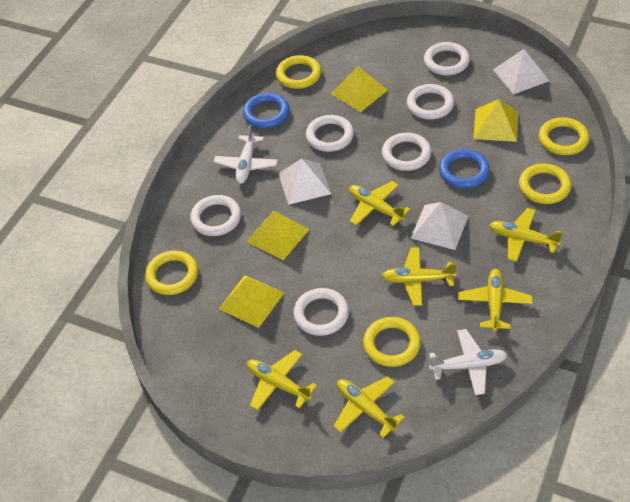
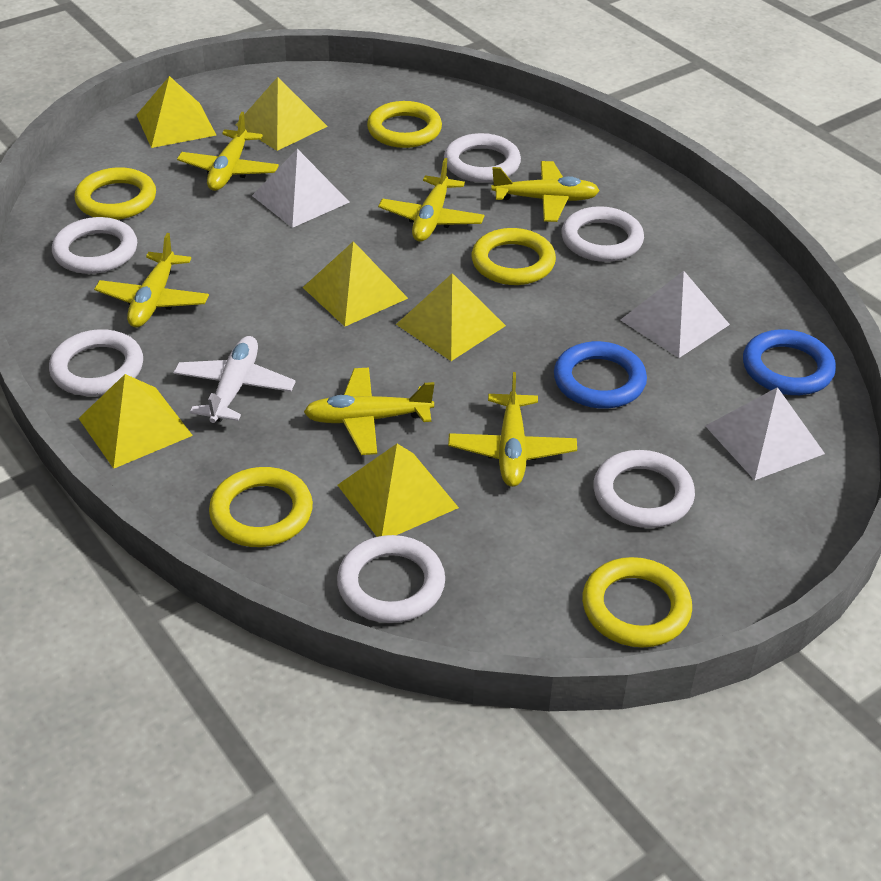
white plane: 2 -> 1
yellow pyramid: 4 -> 6

